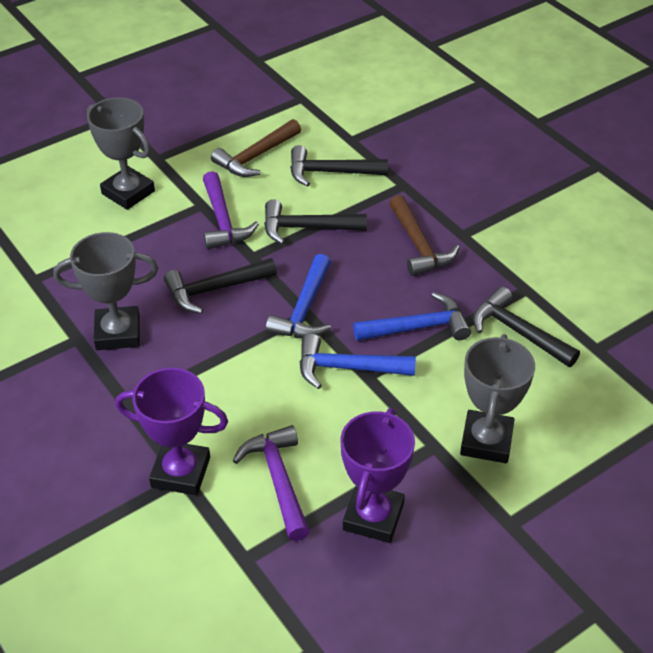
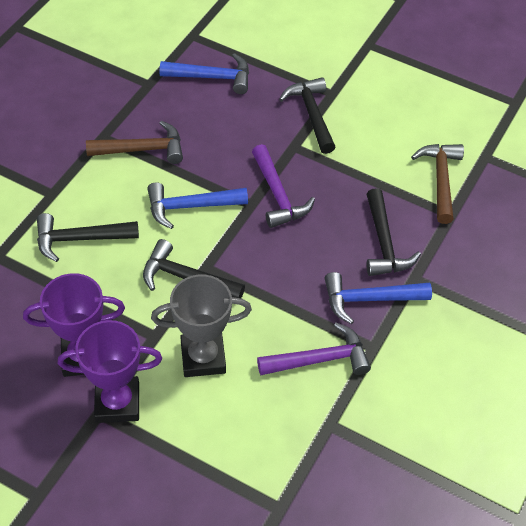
grey trophy: 3 -> 1

